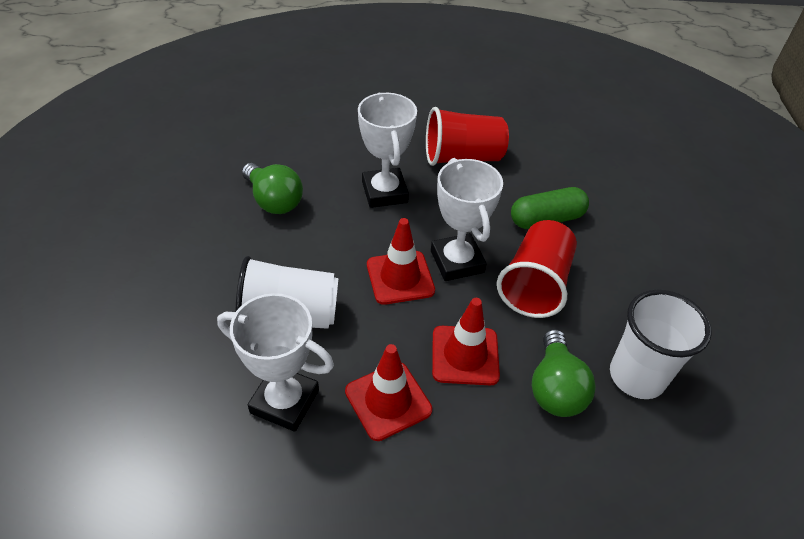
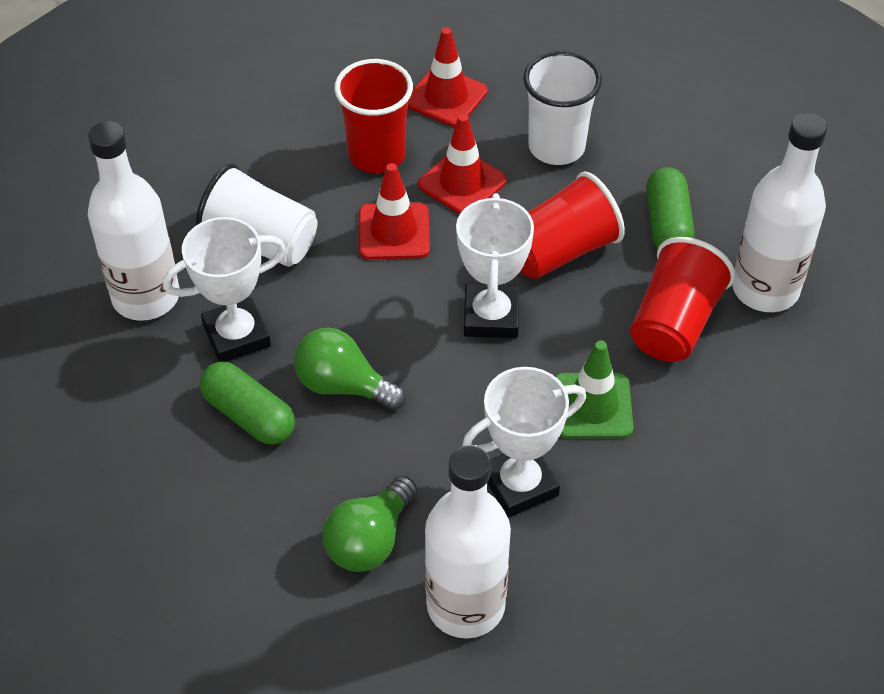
green capsule: 1 -> 2
green traffic cone: 0 -> 1
red cup: 2 -> 3
white bottle: 0 -> 3

